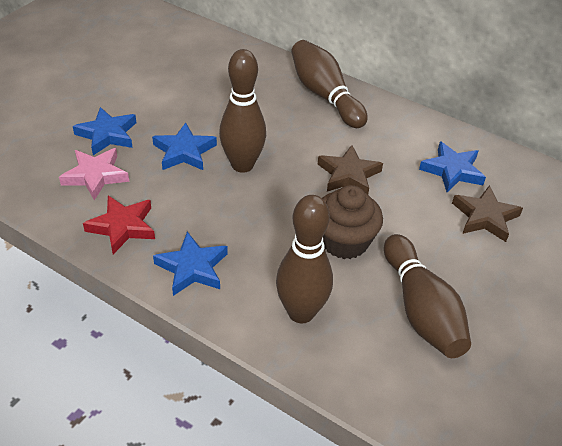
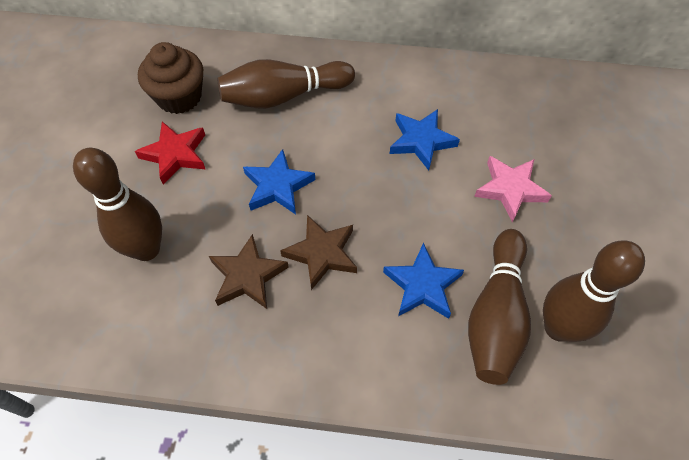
blue star: 4 -> 3

